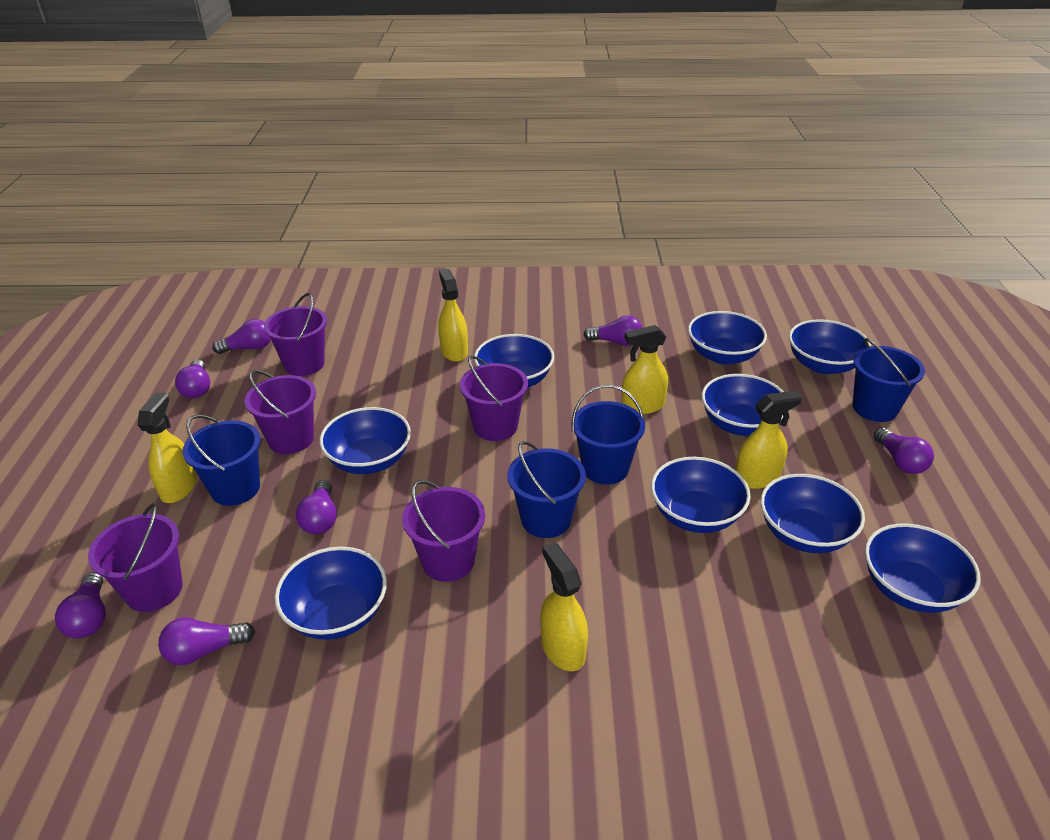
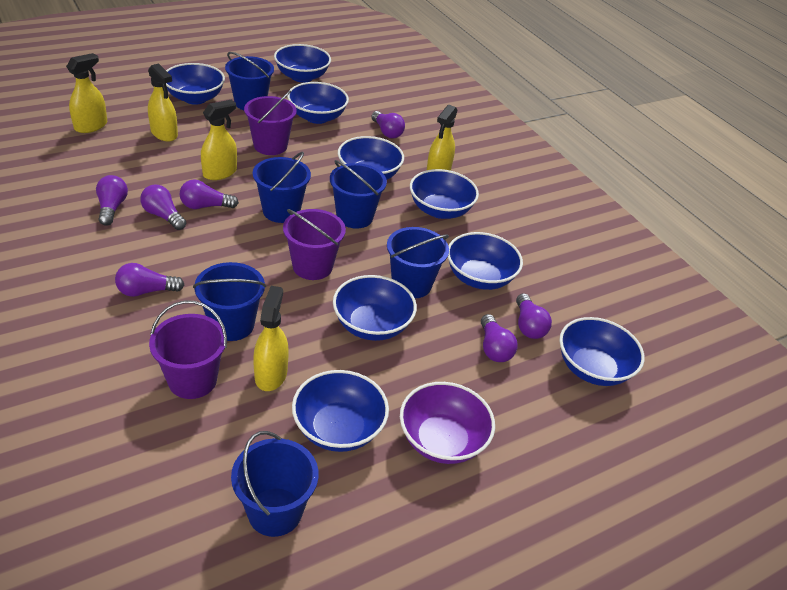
blue bucket: 4 -> 6
purple bowl: 0 -> 1
purple bucket: 5 -> 3

